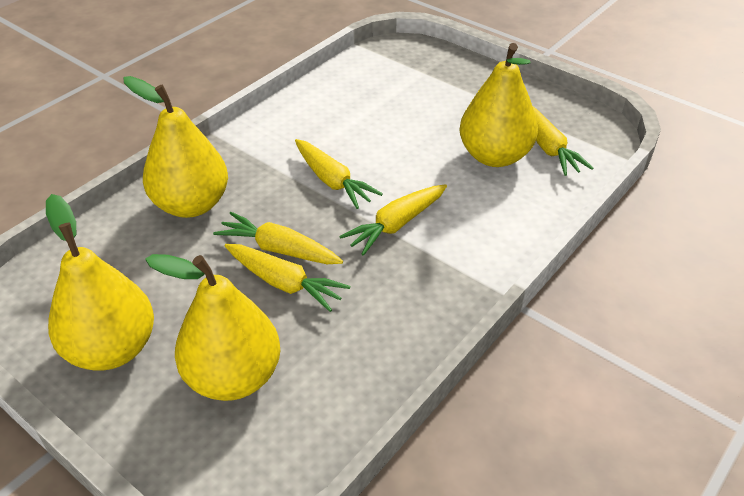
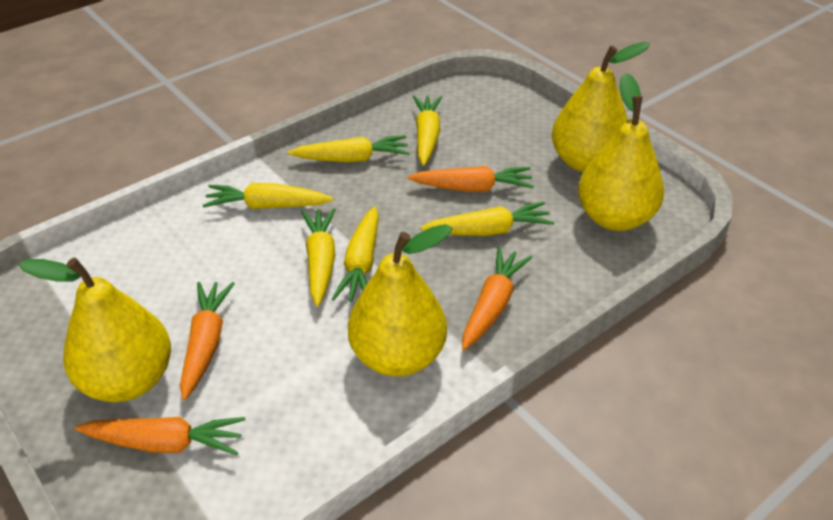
orange carrot: 0 -> 4
yellow carrot: 5 -> 6

